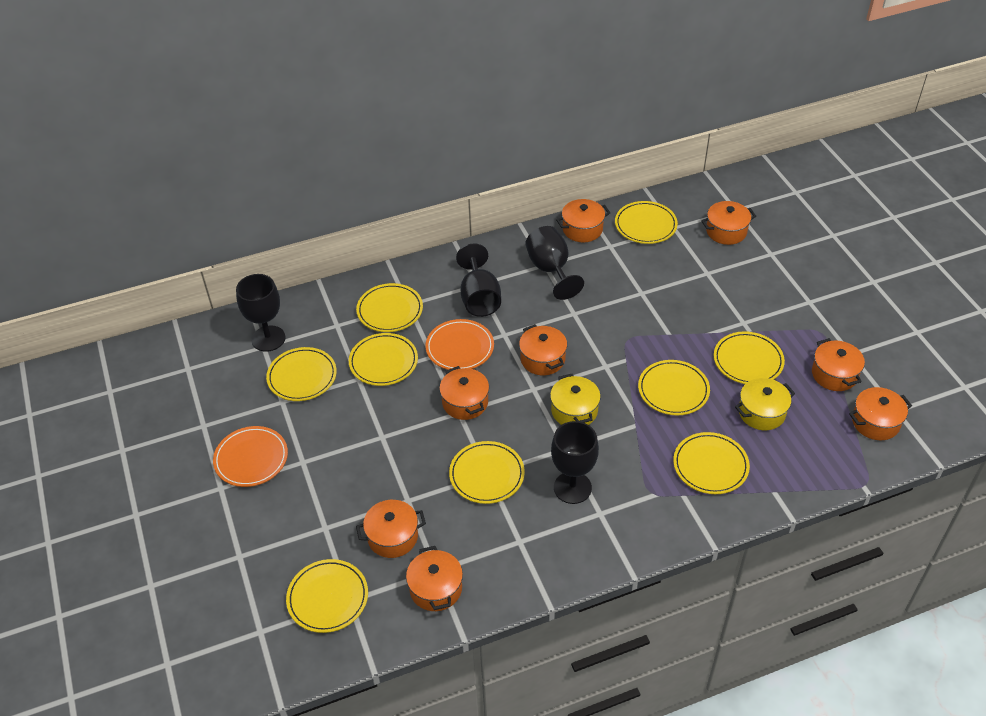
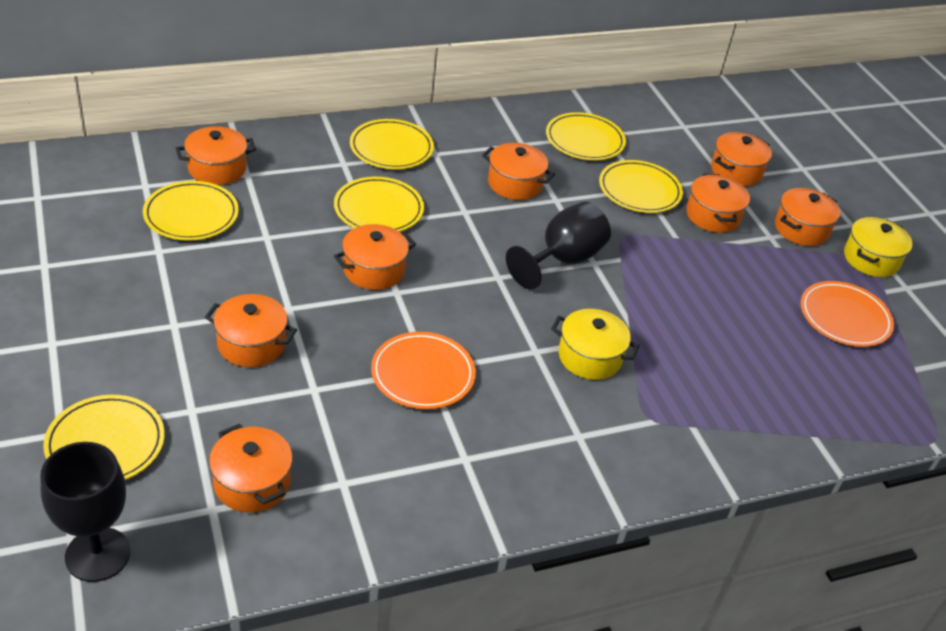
black goblet: 4 -> 2
yellow plate: 9 -> 6

